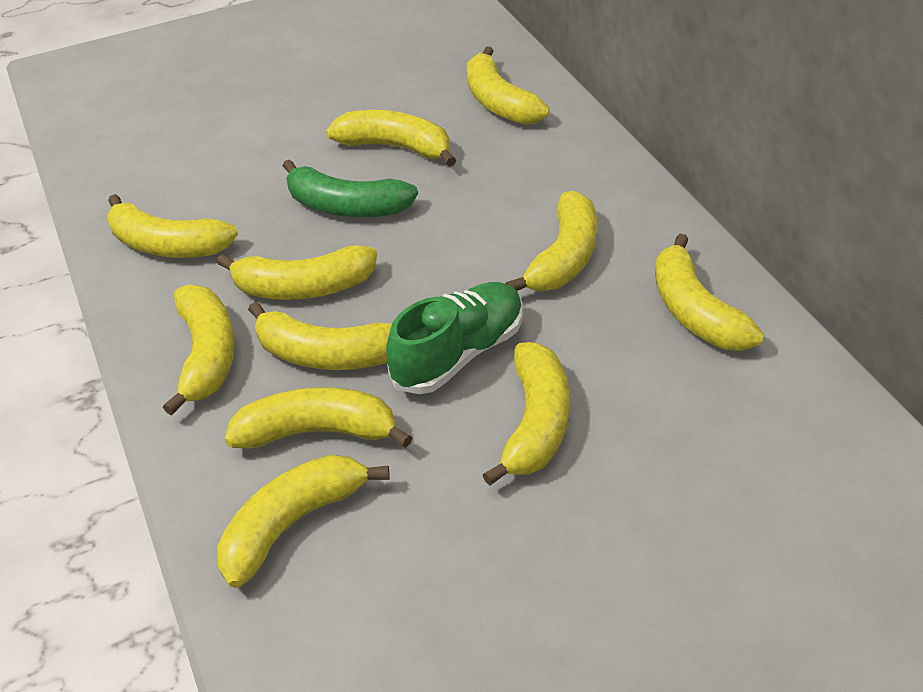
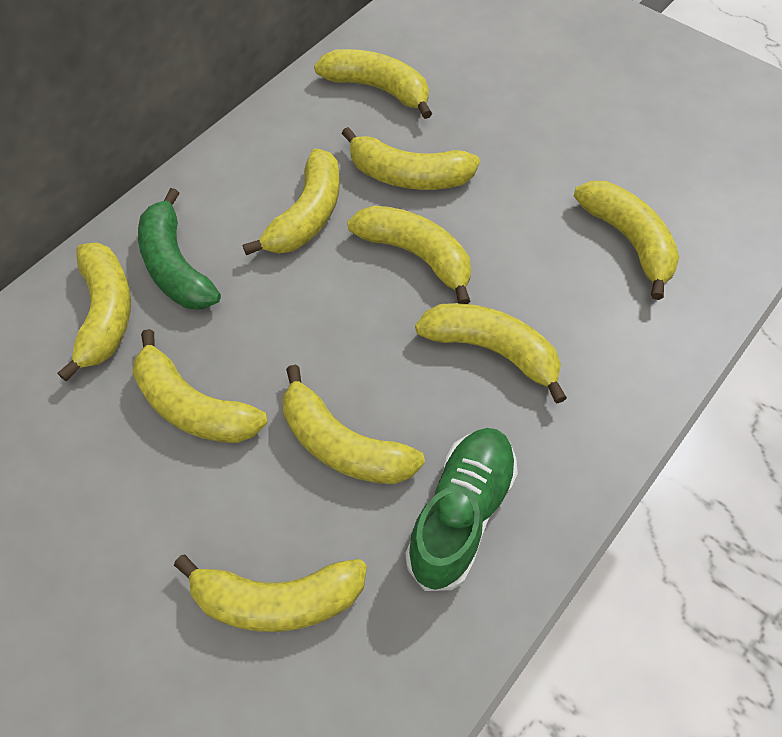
yellow banana: 11 -> 10

